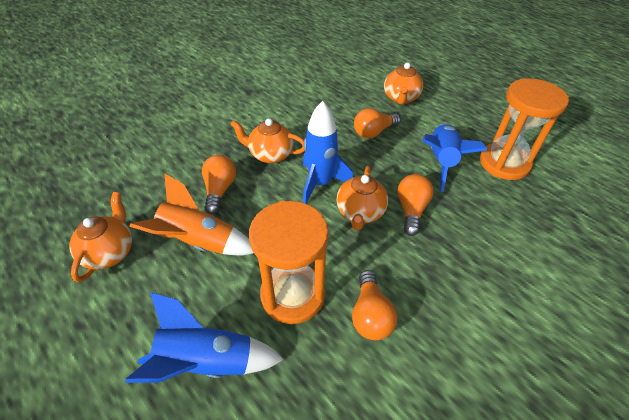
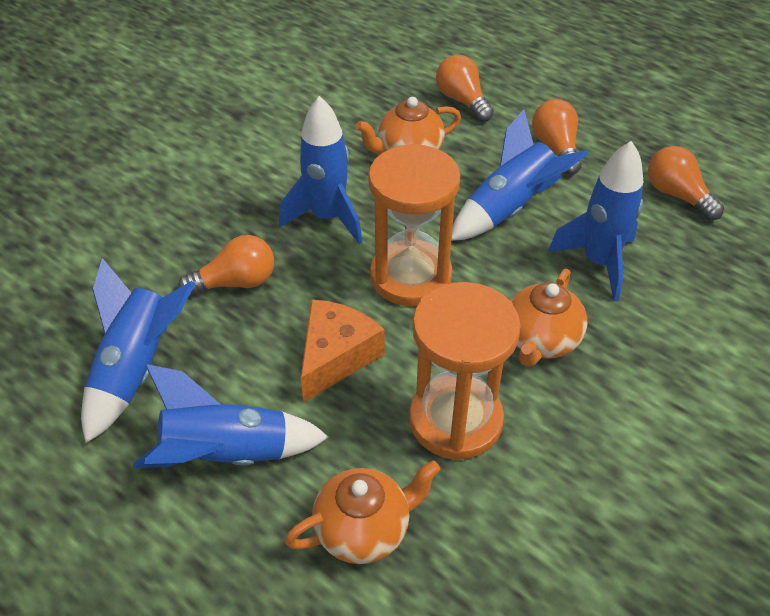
blue rocket: 3 -> 5
orange cheese: 0 -> 1
orange rocket: 1 -> 0
orange teapot: 4 -> 3

